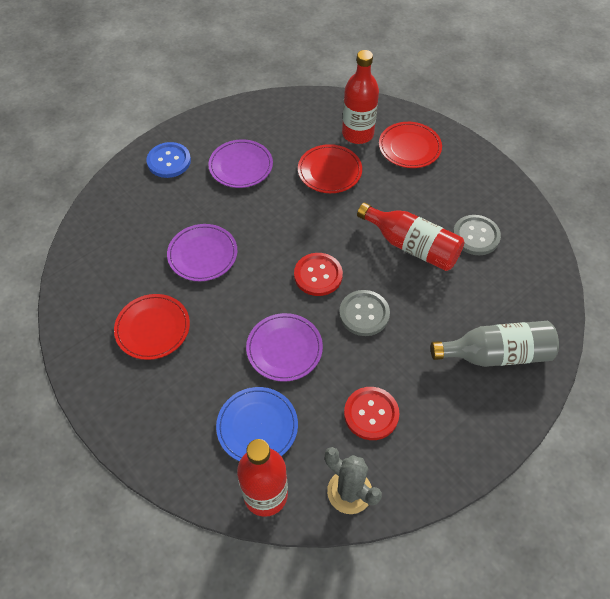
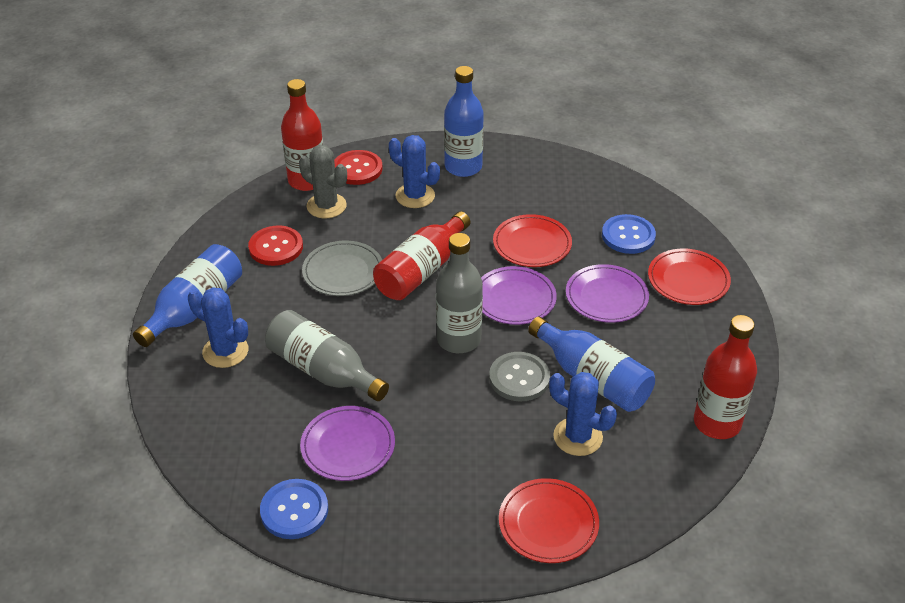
blue bottle: 0 -> 3
blue button: 1 -> 2
blue cactus: 0 -> 3
blue plate: 1 -> 0
grey bottle: 1 -> 2
grey button: 2 -> 1
grey plate: 0 -> 1

